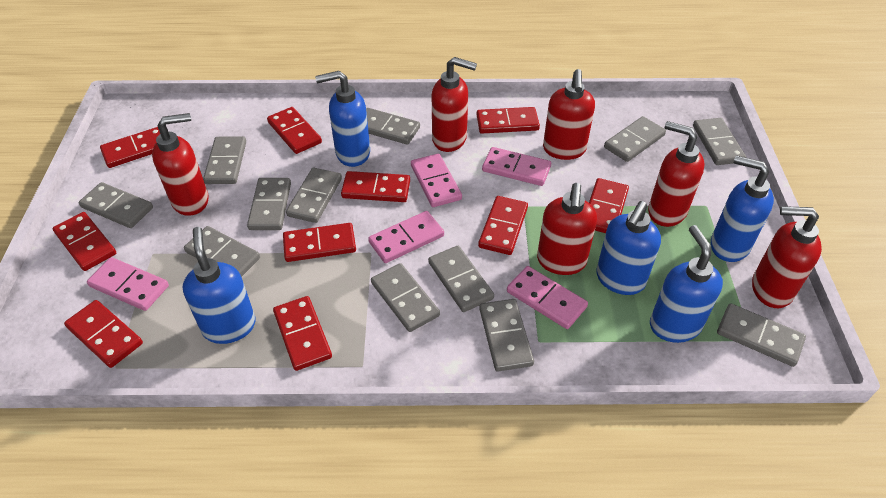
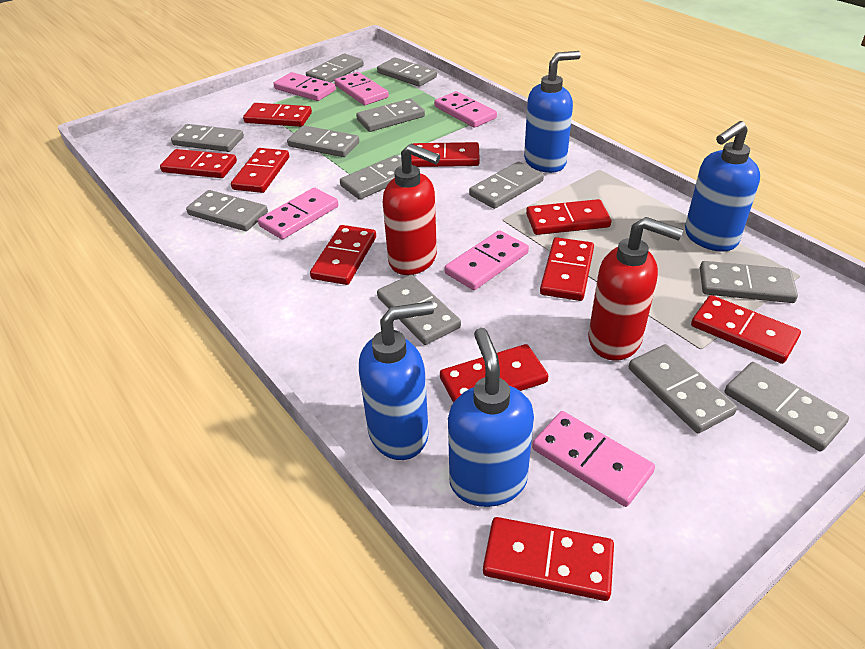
blue soap dispenser: 5 -> 4
pink domino: 5 -> 6
red soap dispenser: 6 -> 2

